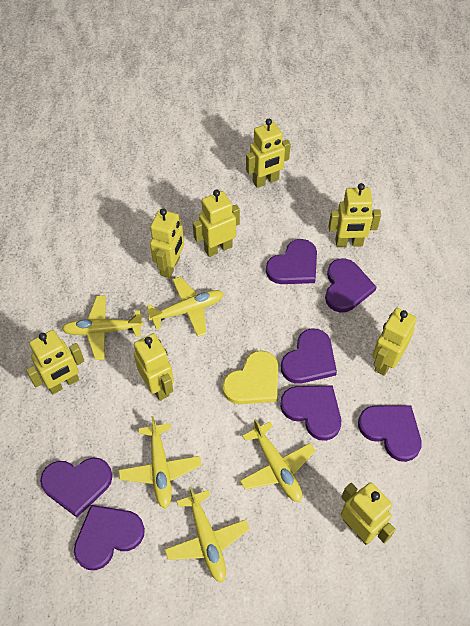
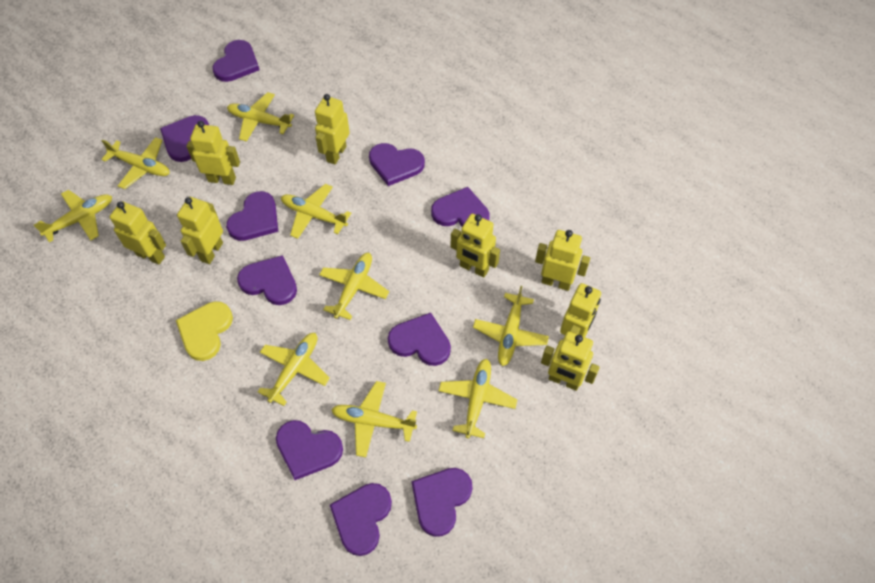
purple heart: 7 -> 10
yellow plane: 5 -> 9

